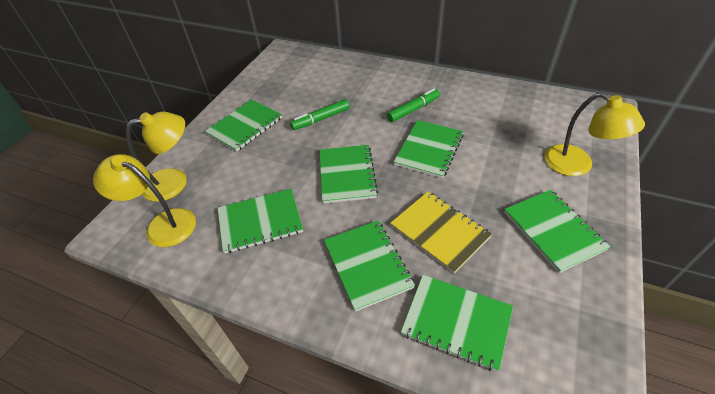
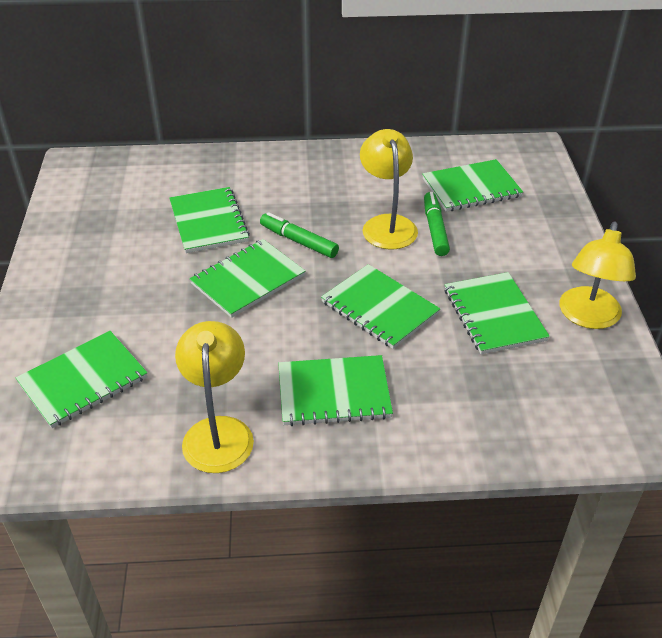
yellow notebook: 1 -> 0

